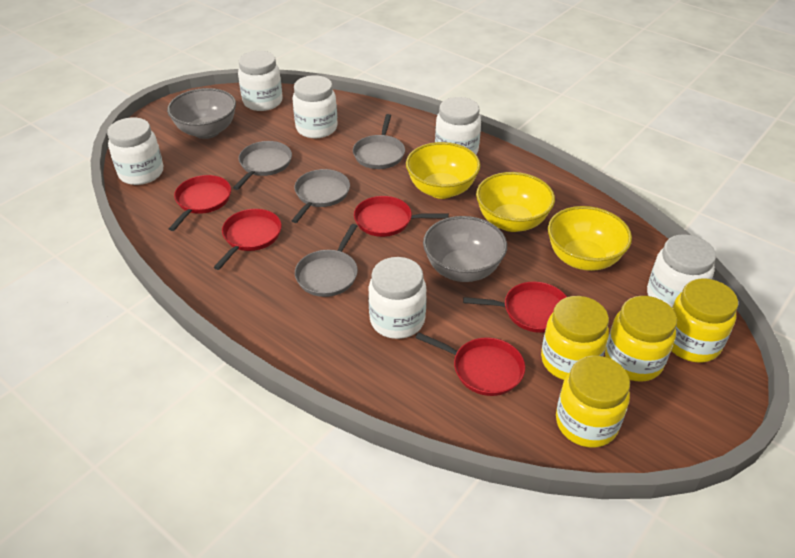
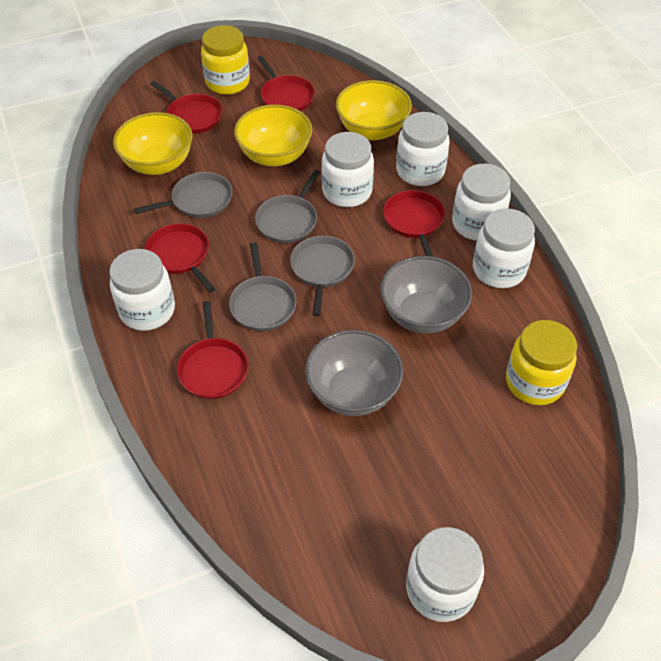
yellow jar: 4 -> 2

